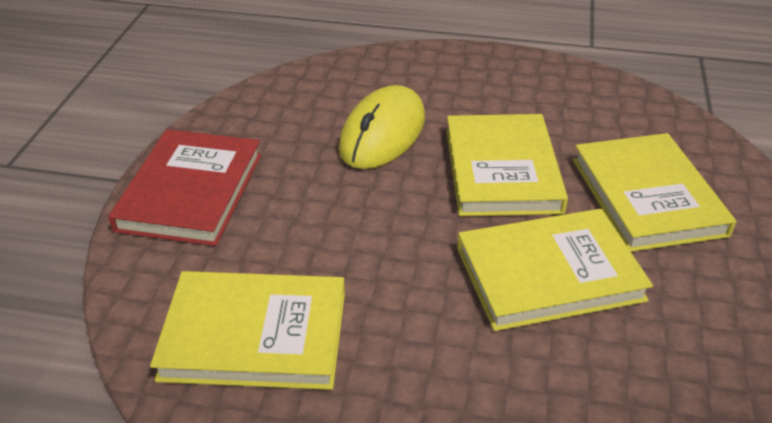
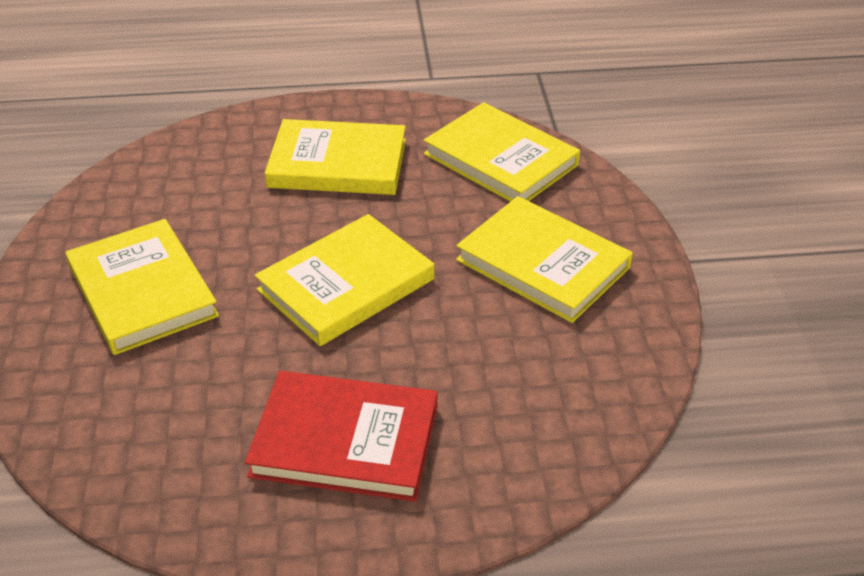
yellow book: 4 -> 5
yellow mouse: 1 -> 0

